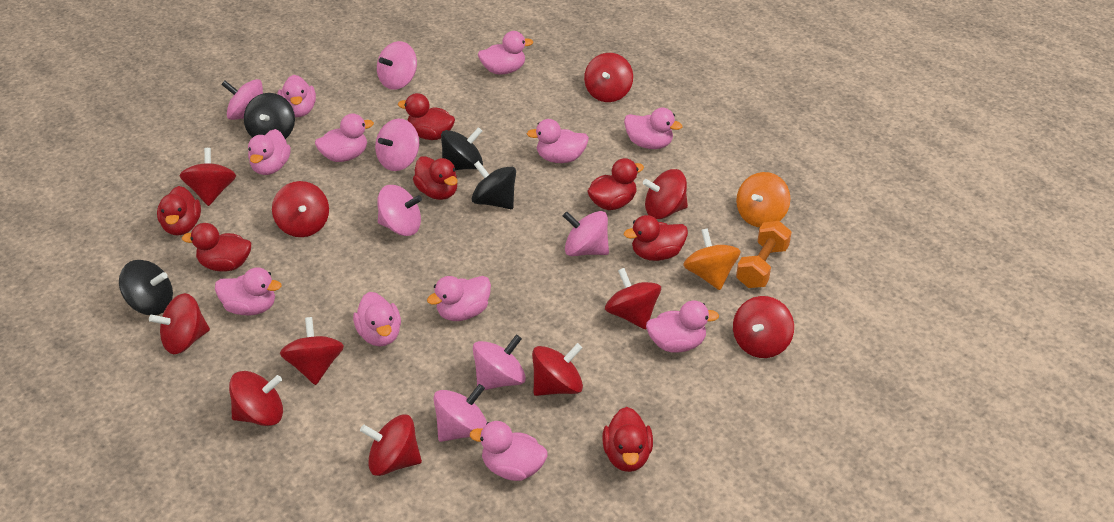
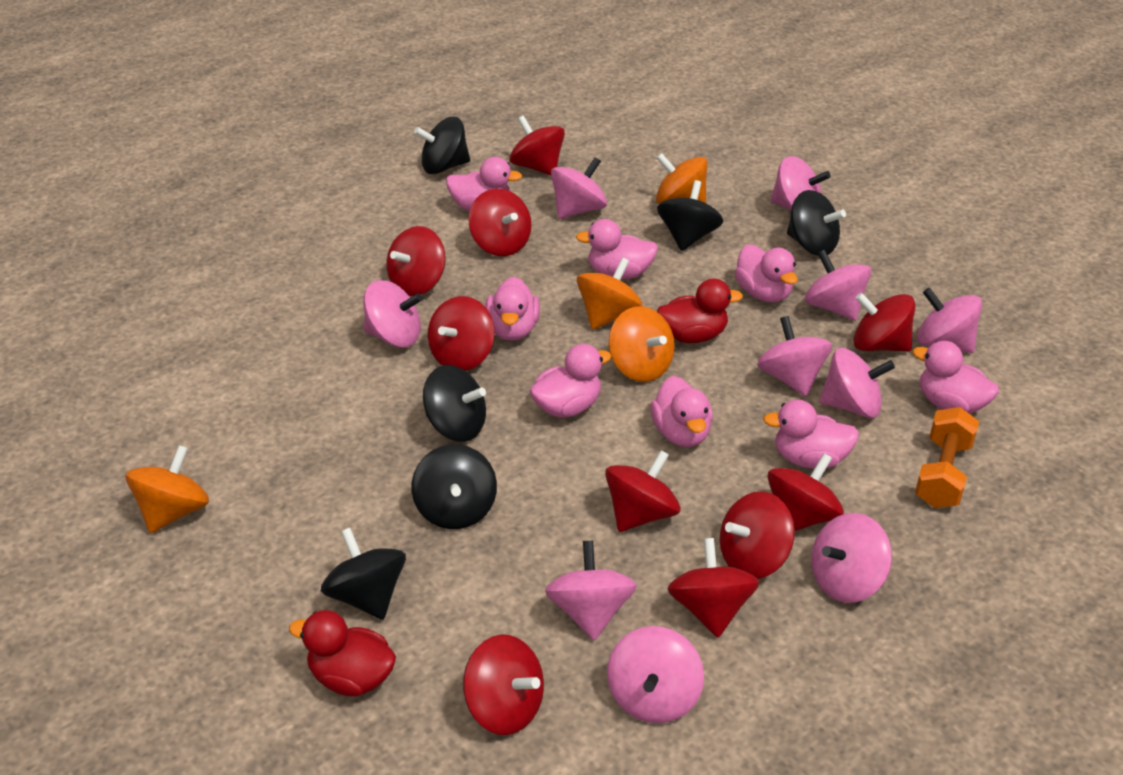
black spinning top: 4 -> 6
orange spinning top: 2 -> 4
pink duck: 11 -> 8
pink spinning top: 7 -> 10
red duck: 7 -> 2
red spinning top: 11 -> 10

